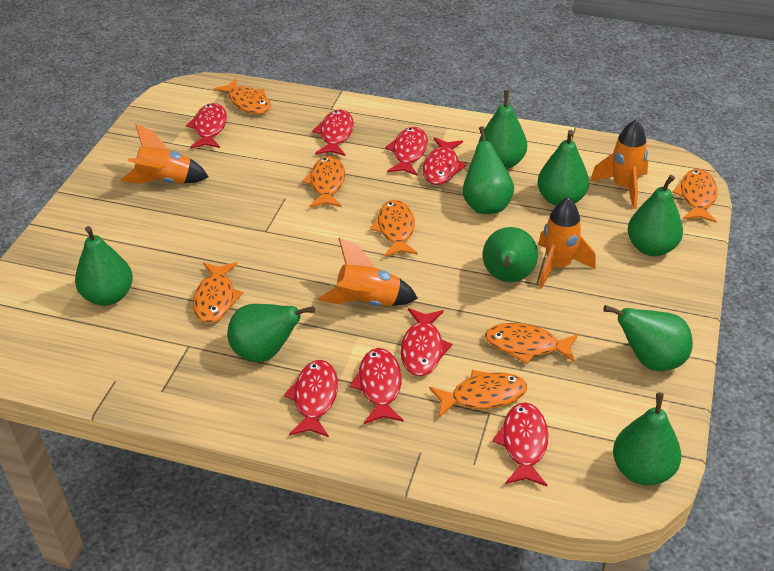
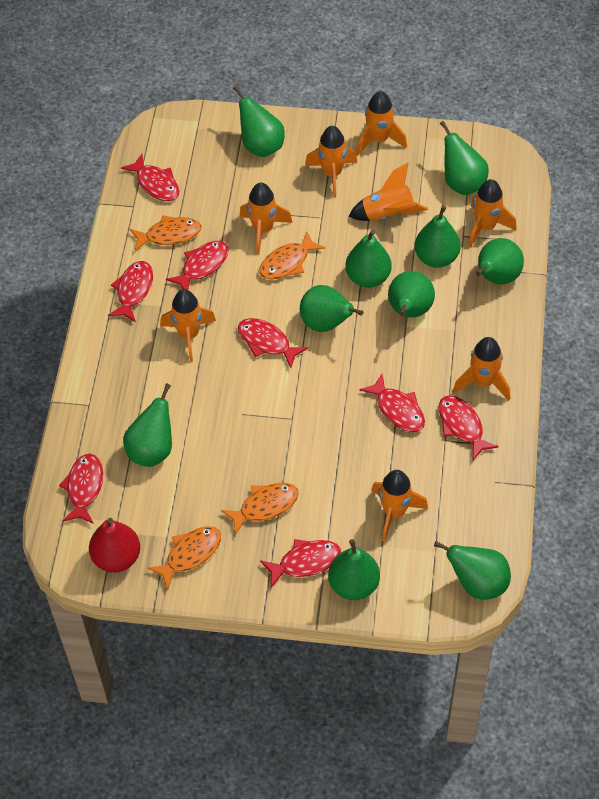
green pear: 9 -> 10
orange fish: 7 -> 4
orange rocket: 4 -> 8
red pear: 0 -> 1

